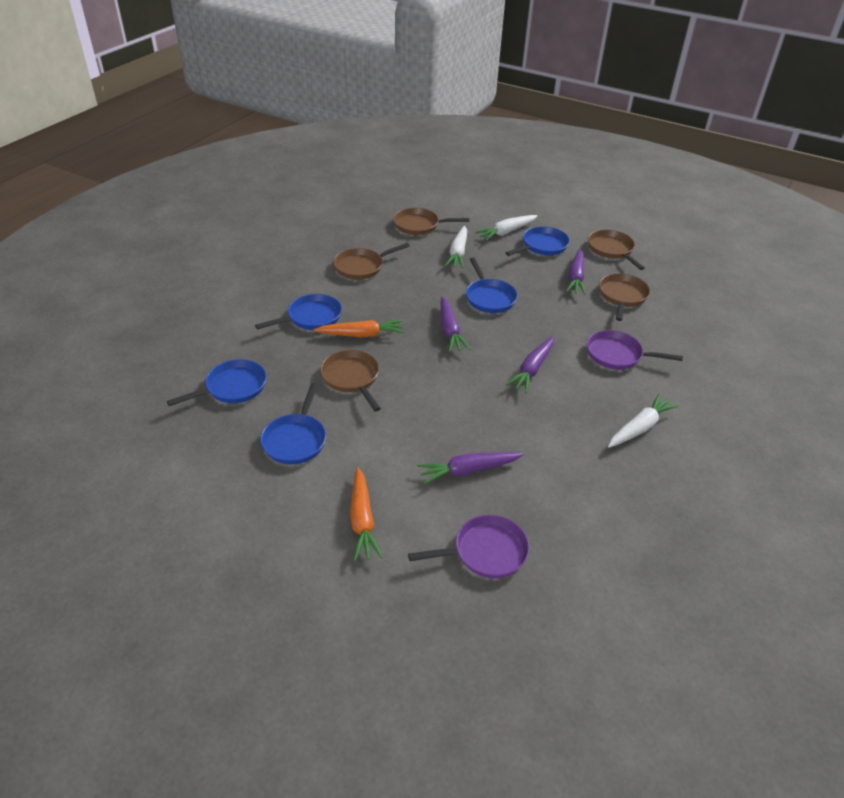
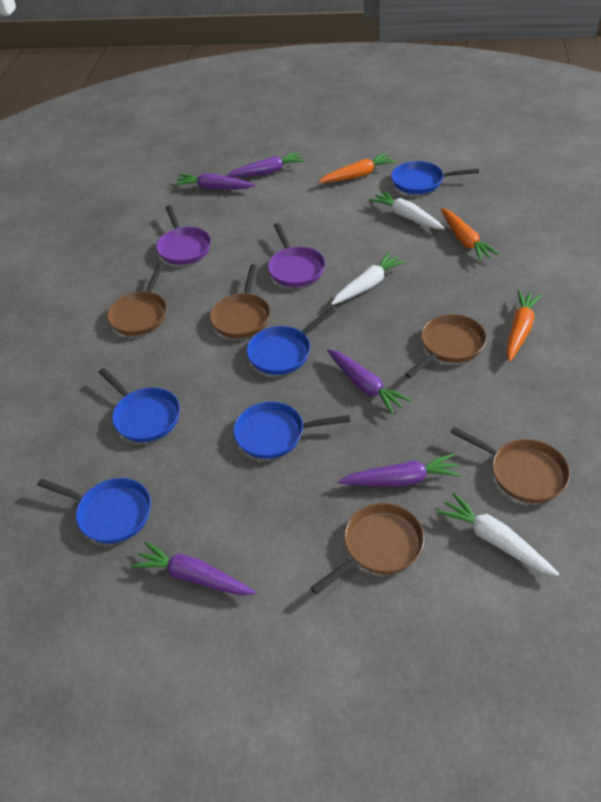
orange carrot: 2 -> 3
purple carrot: 4 -> 5

